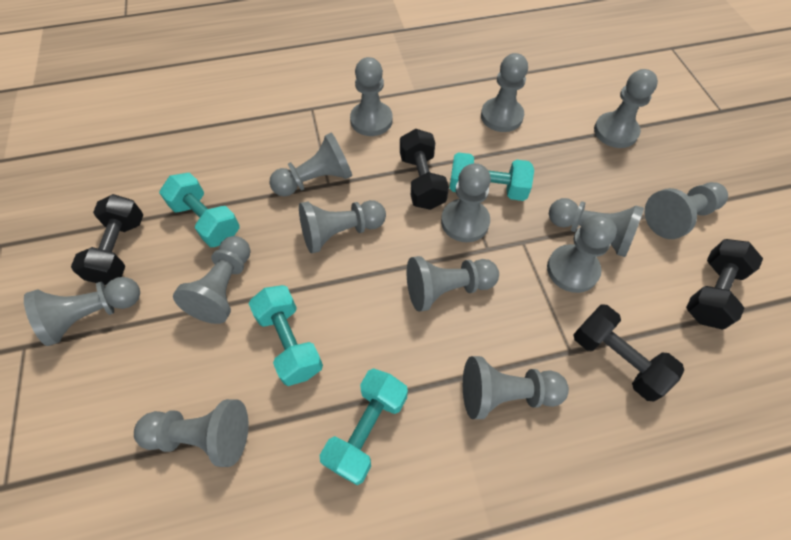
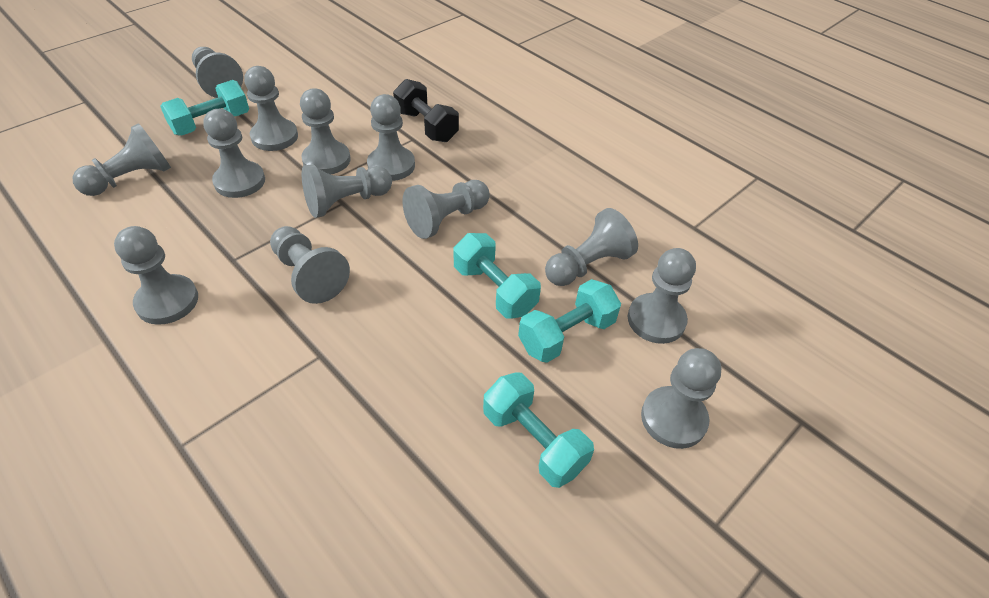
black dumbbell: 4 -> 1
grey pawn: 14 -> 13

